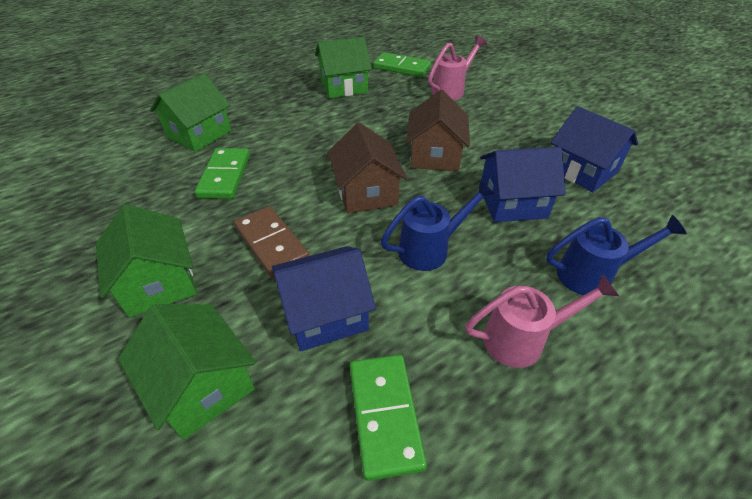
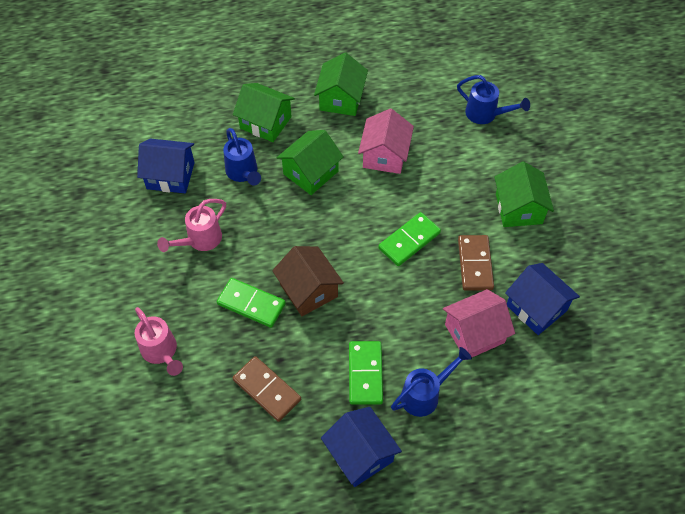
blue watering can: 2 -> 3
brown domino: 1 -> 2
brown house: 2 -> 1
pink house: 0 -> 2

